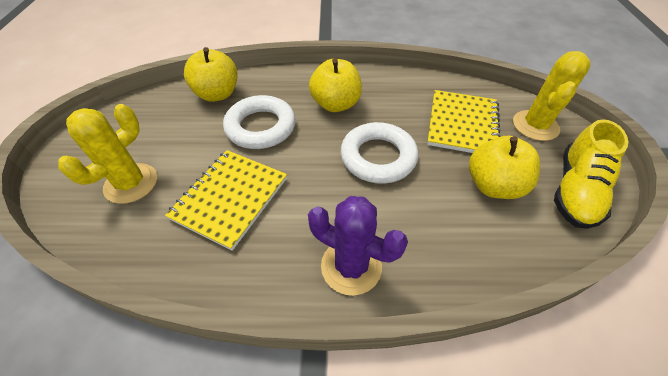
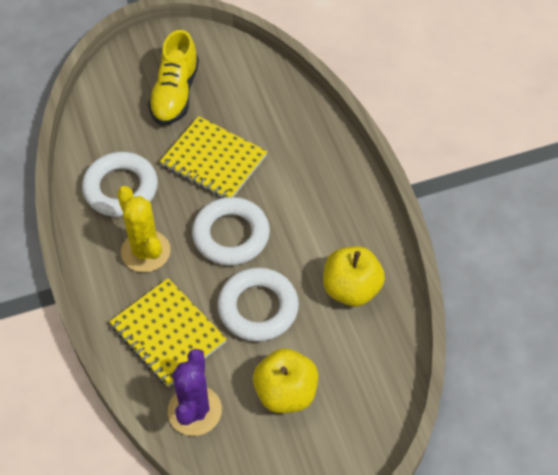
white ring: 2 -> 3
yellow apple: 3 -> 2
yellow cactus: 2 -> 1

